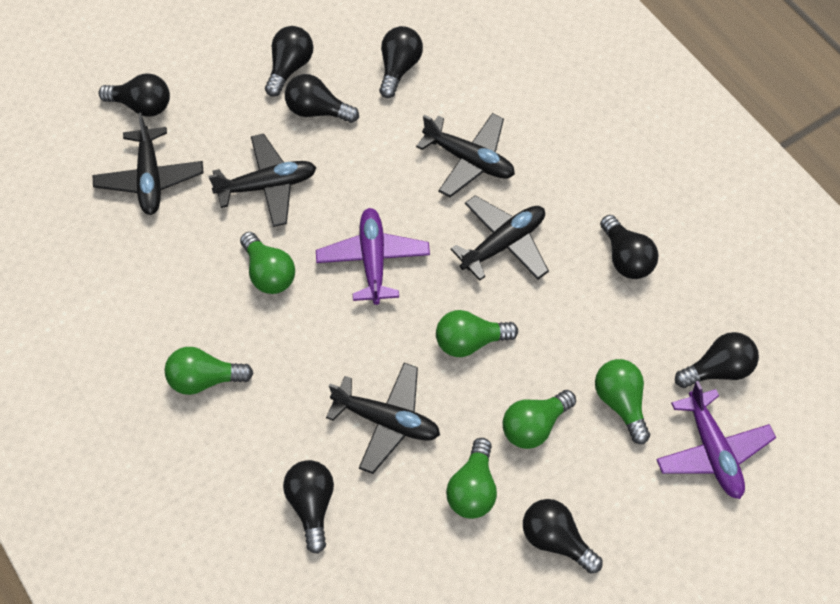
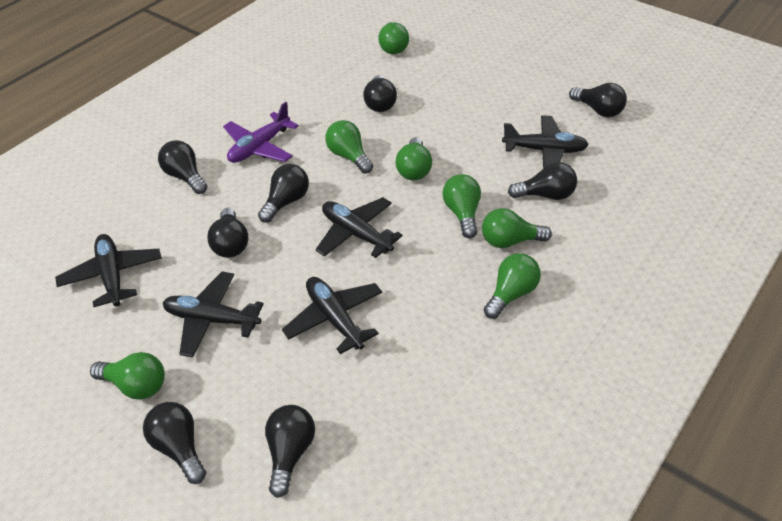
green light bulb: 6 -> 7
purple plane: 2 -> 1

